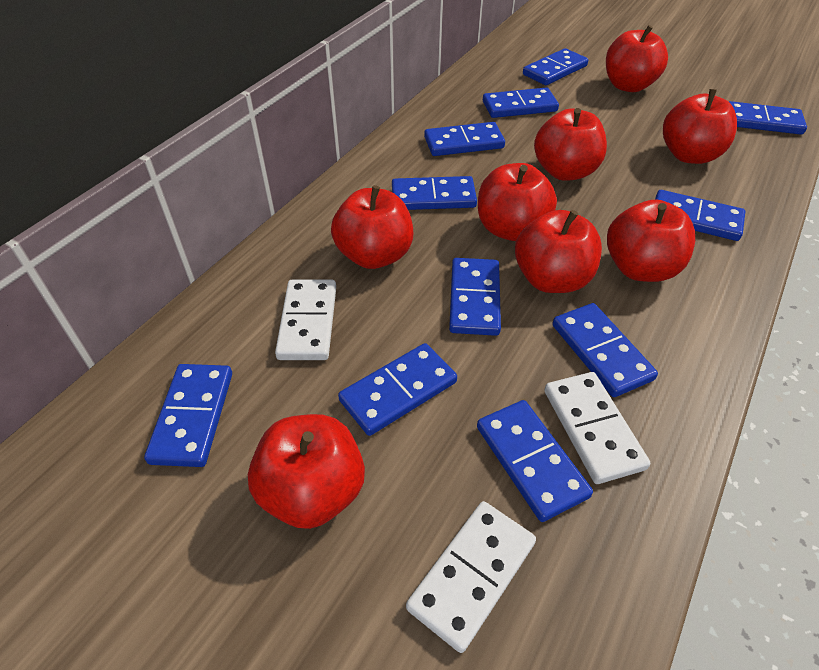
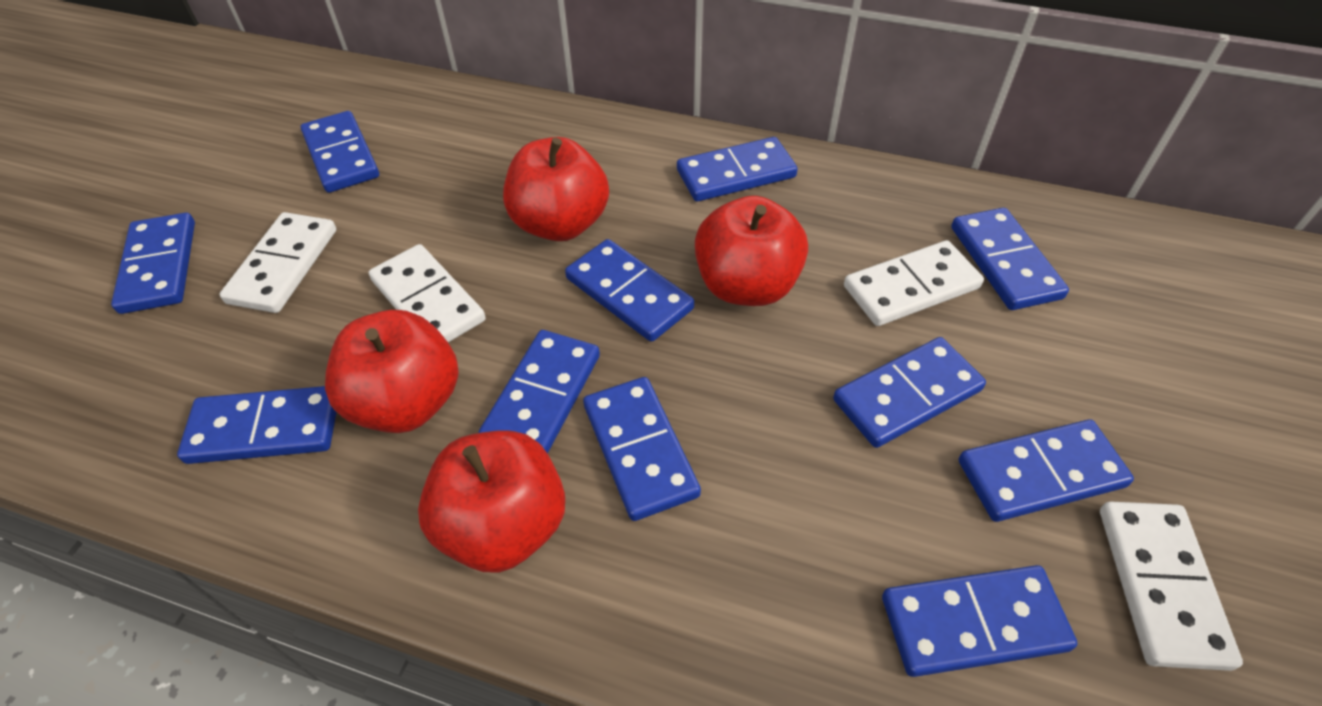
red apple: 8 -> 4
white domino: 3 -> 4

